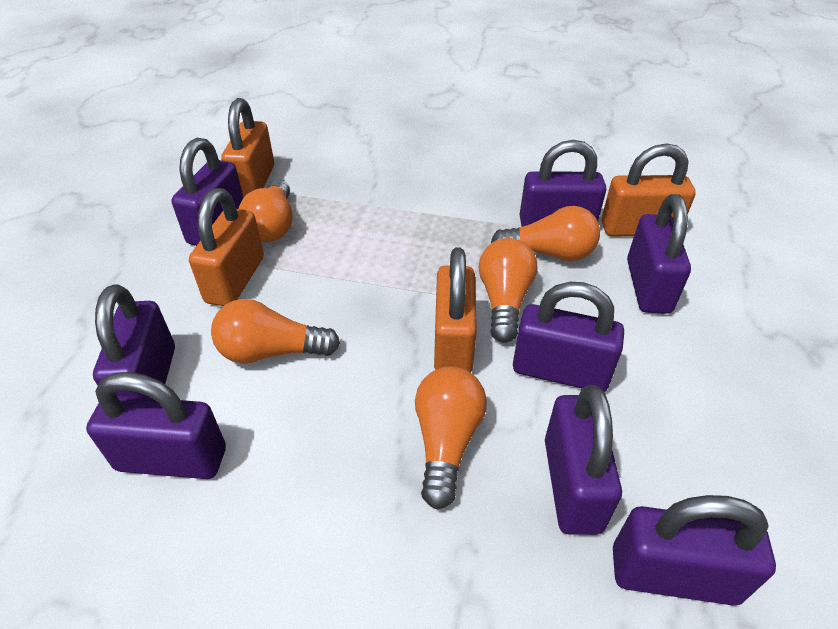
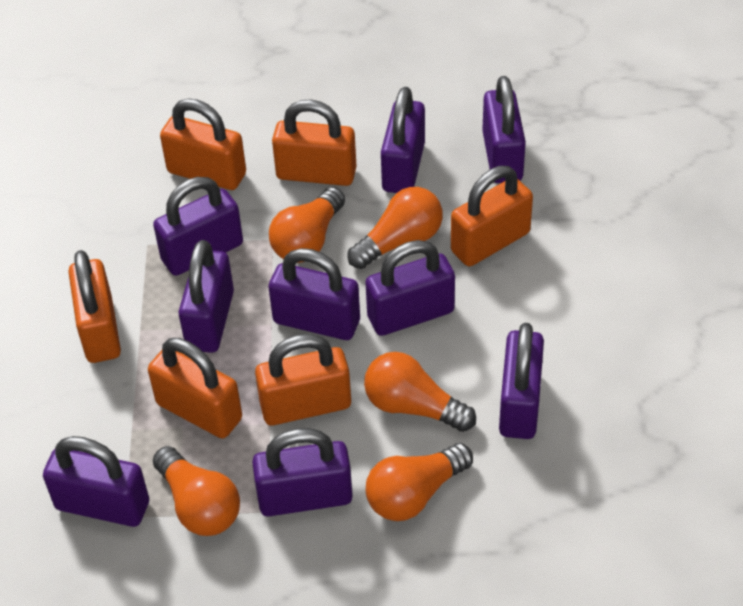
orange padlock: 4 -> 6
purple padlock: 8 -> 9

